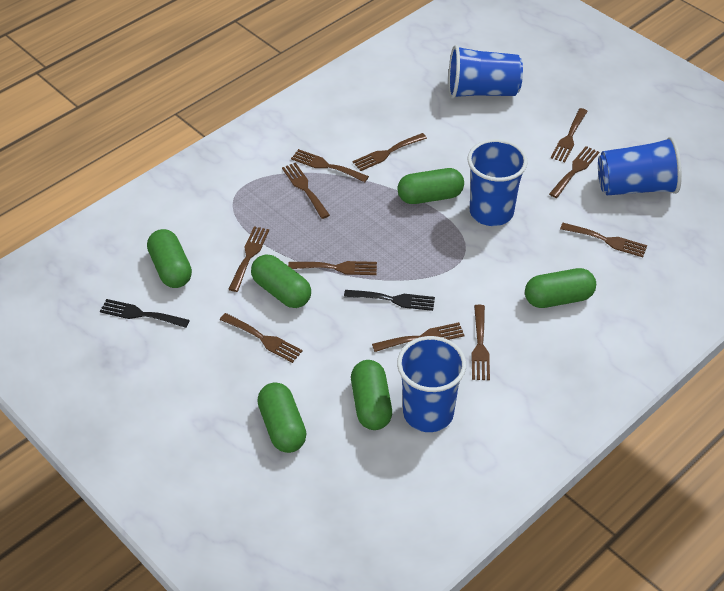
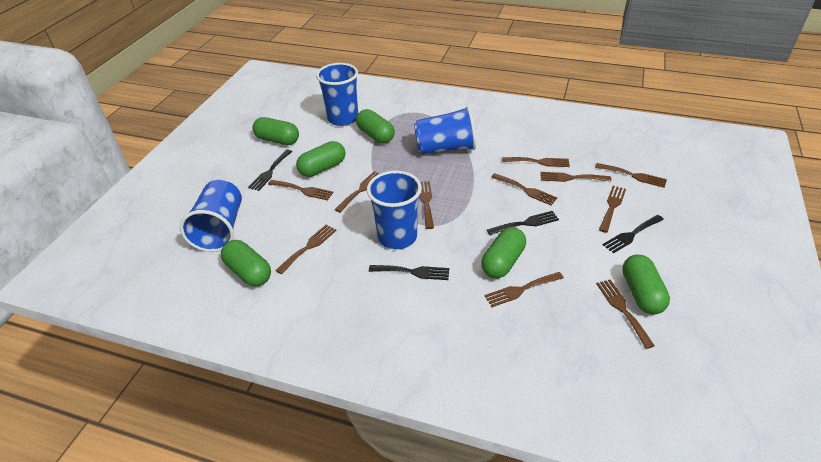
black fork: 2 -> 4

